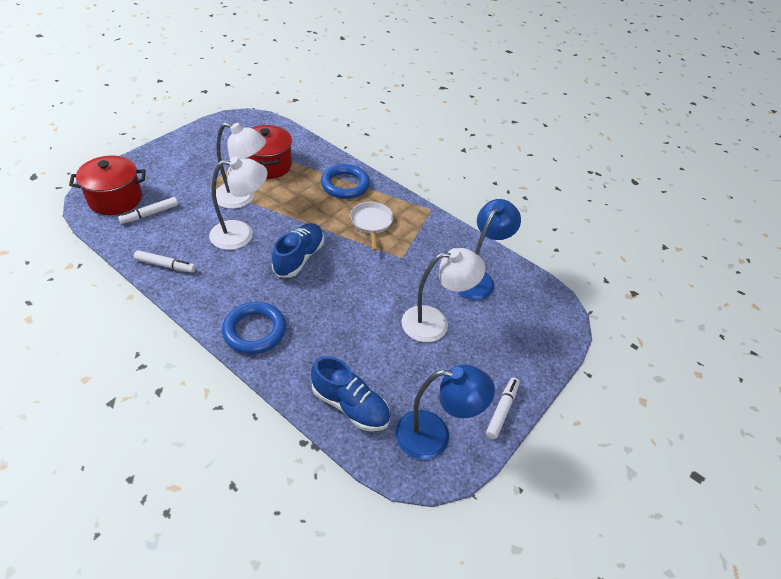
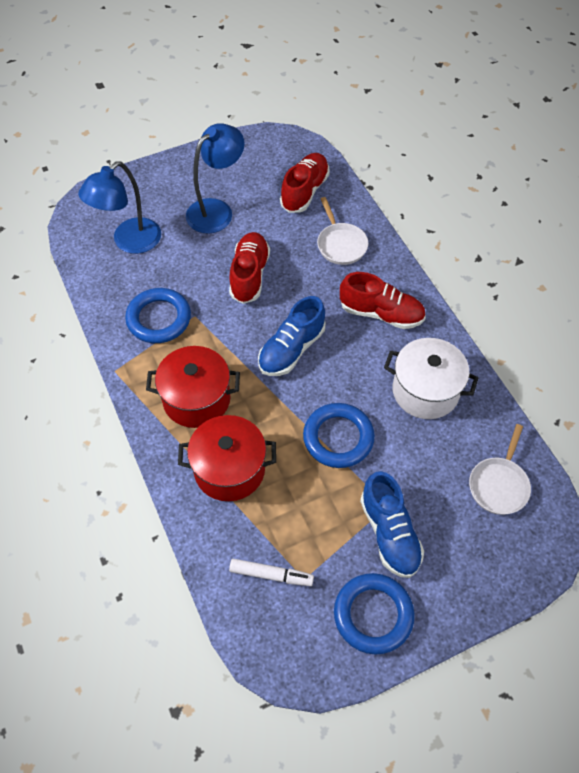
blue ring: 2 -> 3
red shoe: 0 -> 3
white lamp: 3 -> 0
white marker: 3 -> 1
white pan: 1 -> 2
white pot: 0 -> 1

